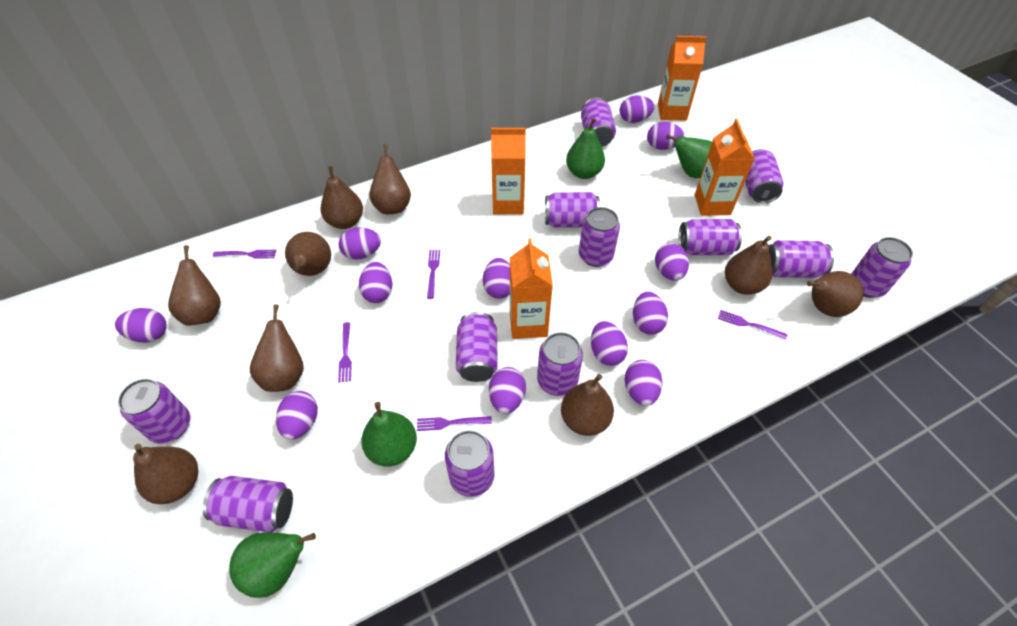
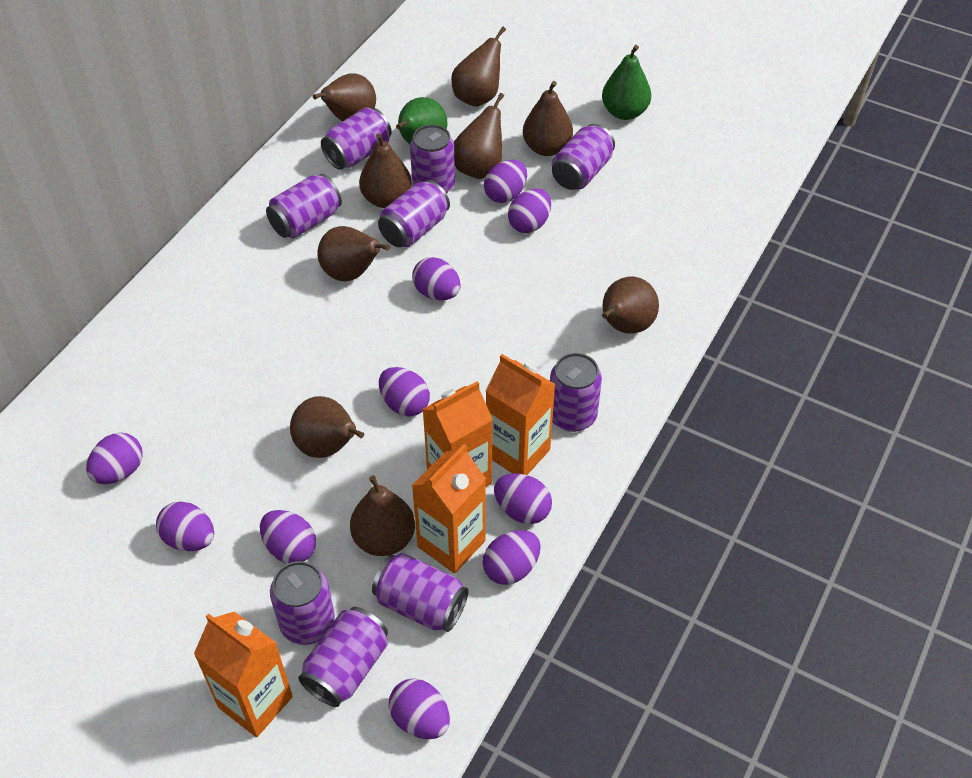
green pear: 4 -> 2
purple can: 12 -> 9
purple egg: 12 -> 10
purple fork: 5 -> 0

